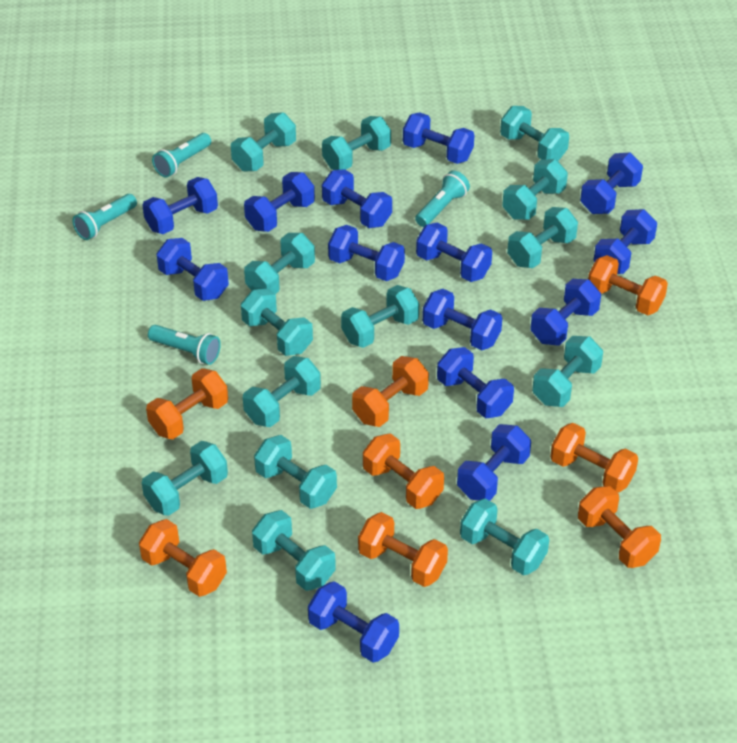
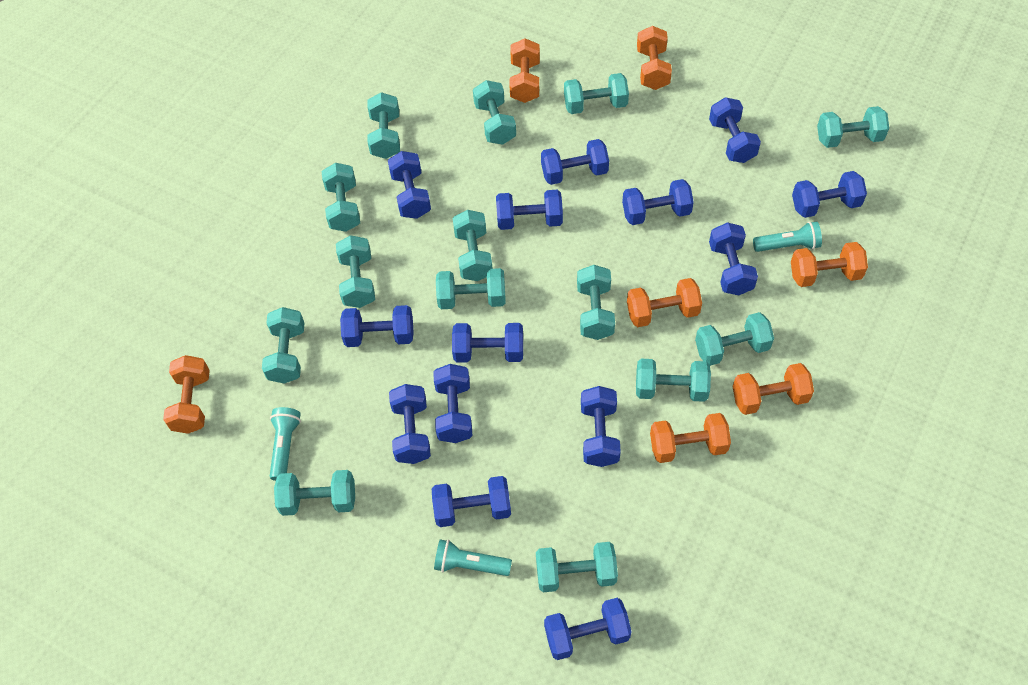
orange dumbbell: 8 -> 7
turquoise flashlight: 4 -> 3

